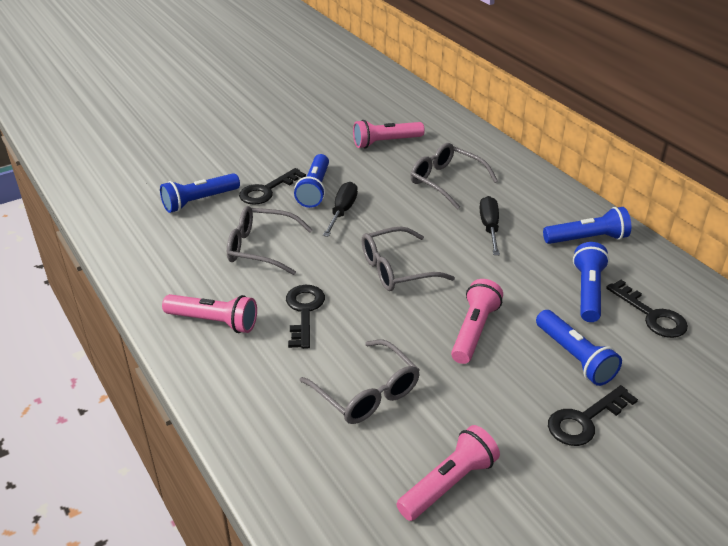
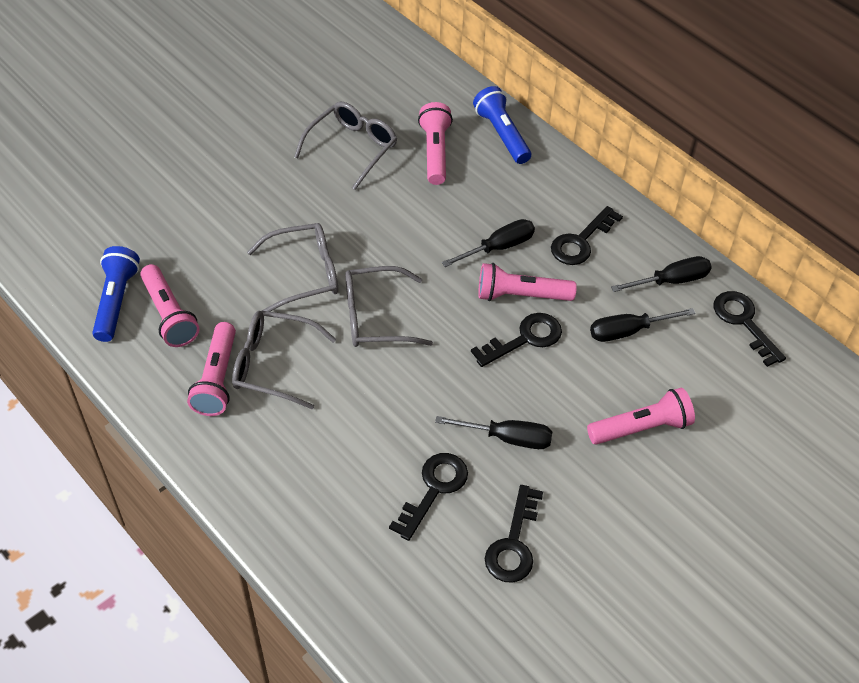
black key: 4 -> 5
black screwdriver: 2 -> 4
blue flashlight: 5 -> 2
pink flashlight: 4 -> 5

